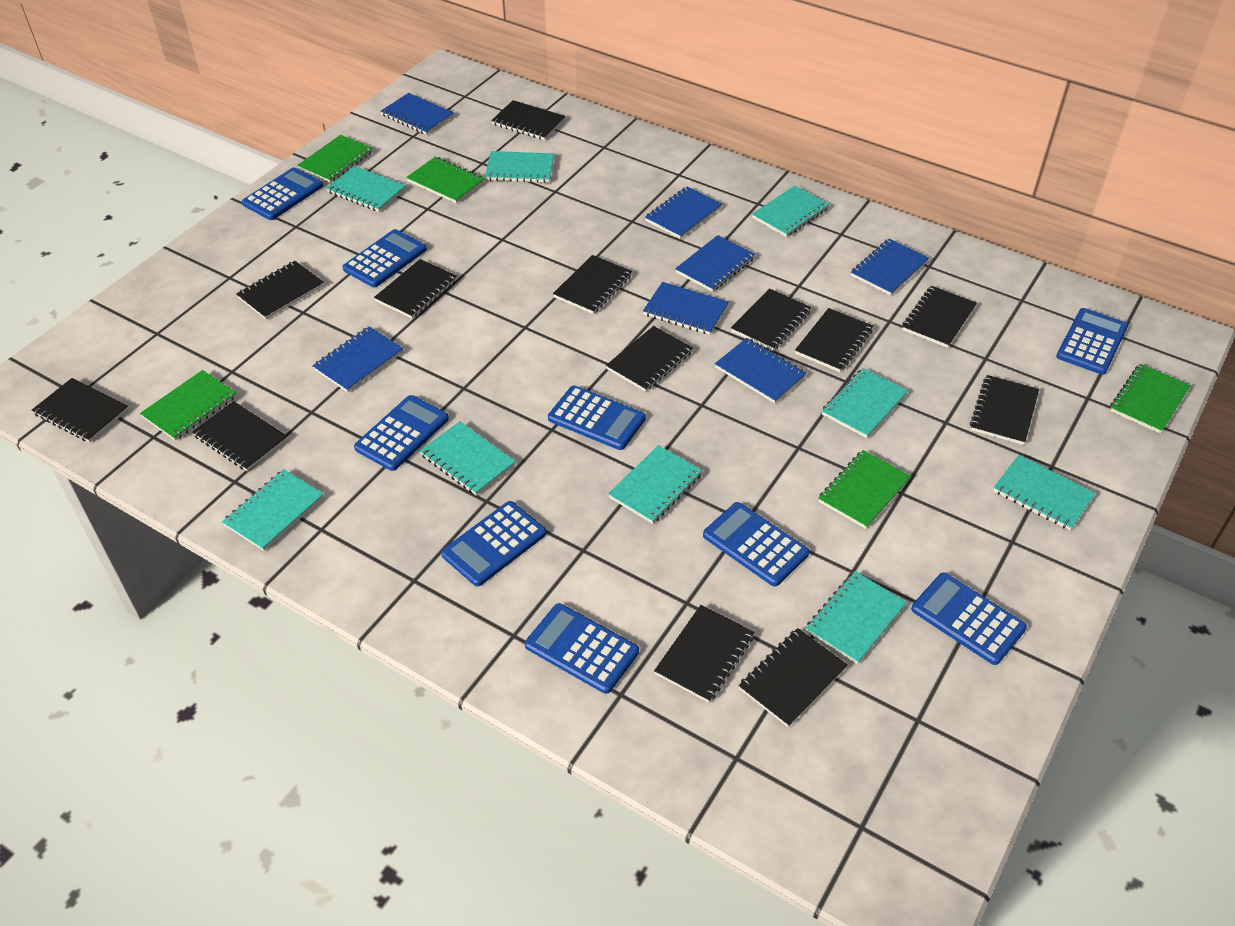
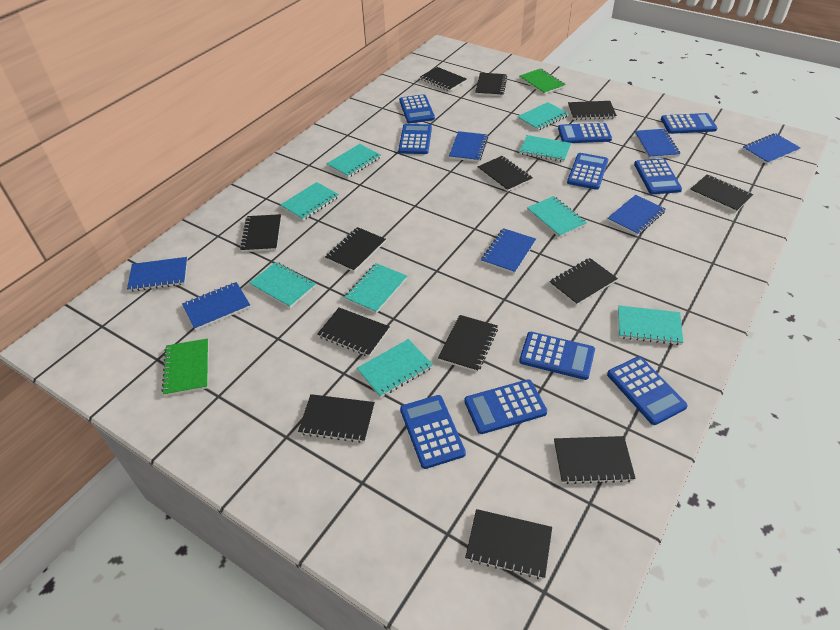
blue calculator: 9 -> 10
green notebook: 5 -> 2

